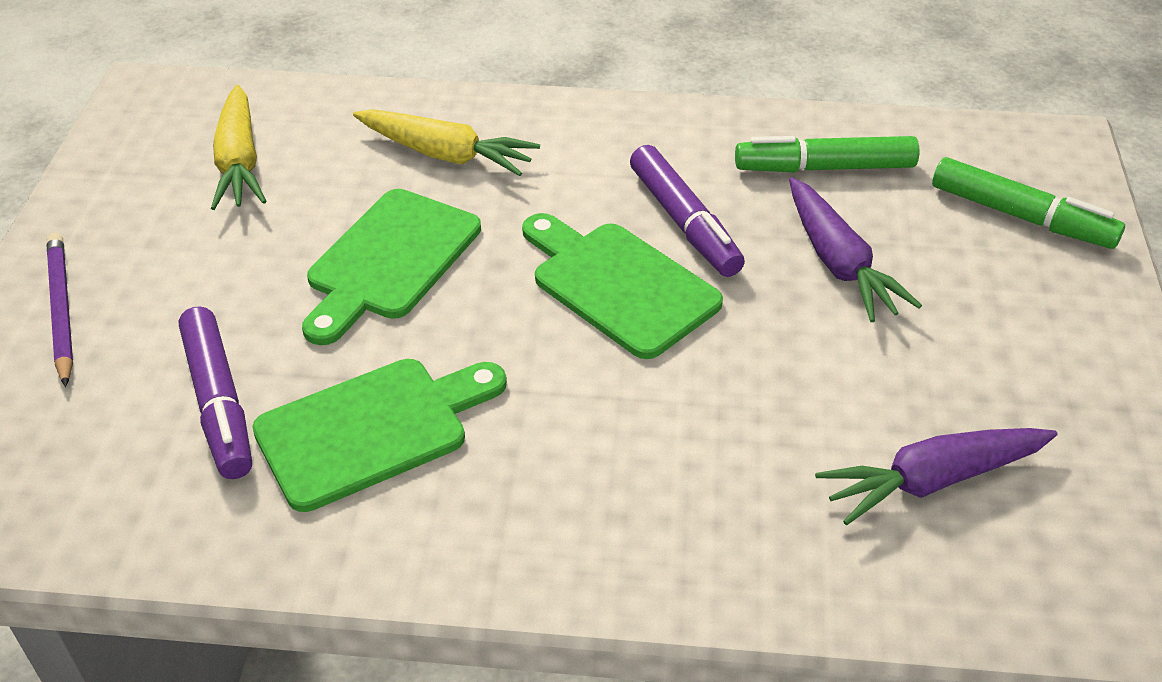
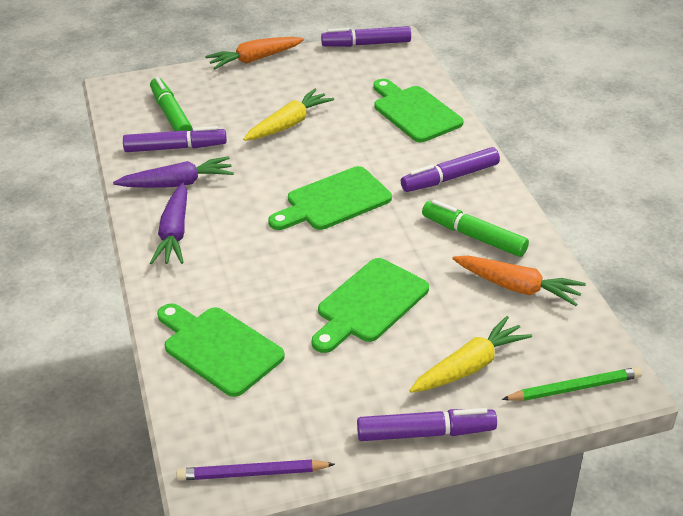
green cutting board: 3 -> 4
green pencil: 0 -> 1
orange carrot: 0 -> 2
purple marker: 2 -> 4

